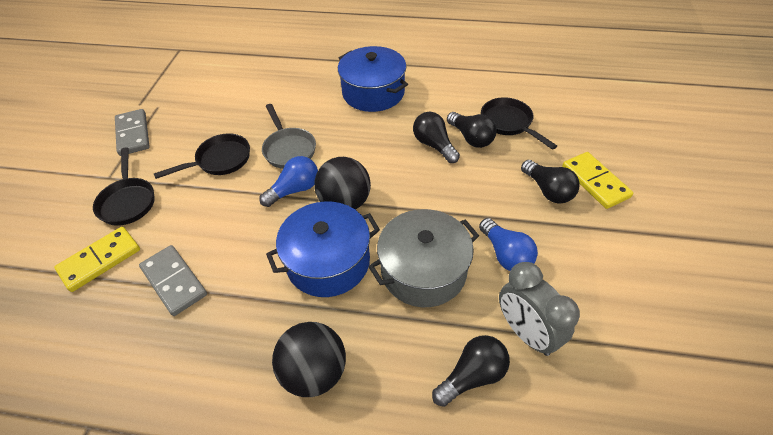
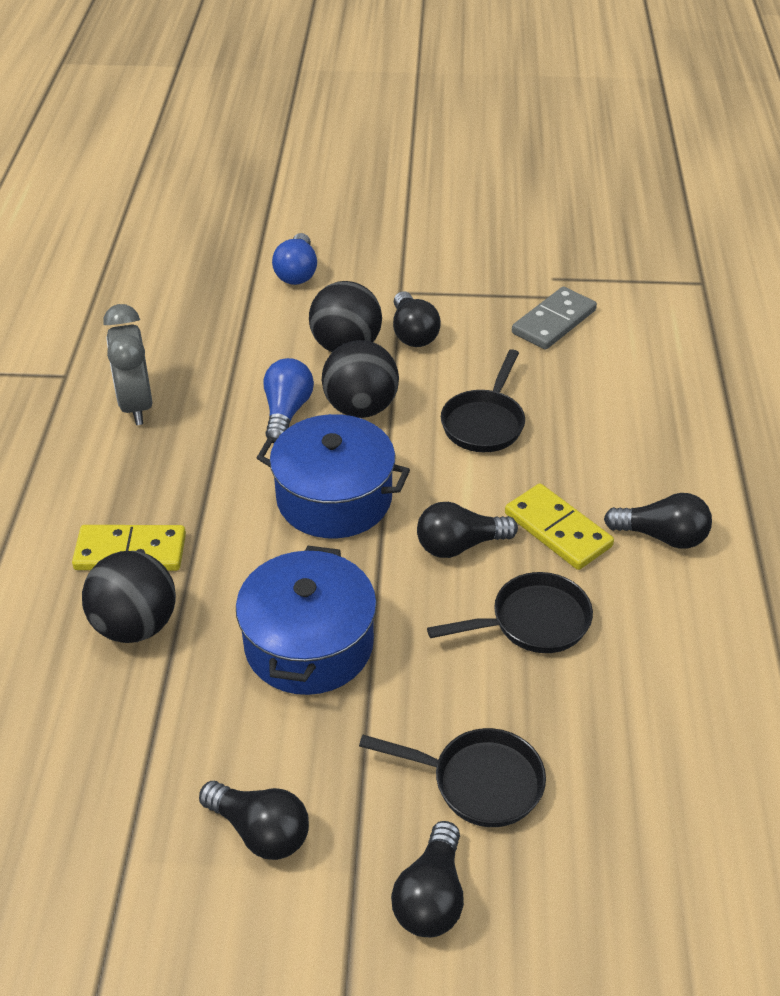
black ball: 2 -> 3
black light bulb: 4 -> 5
grey domino: 2 -> 1
grey pan: 1 -> 0
grey pot: 1 -> 0

